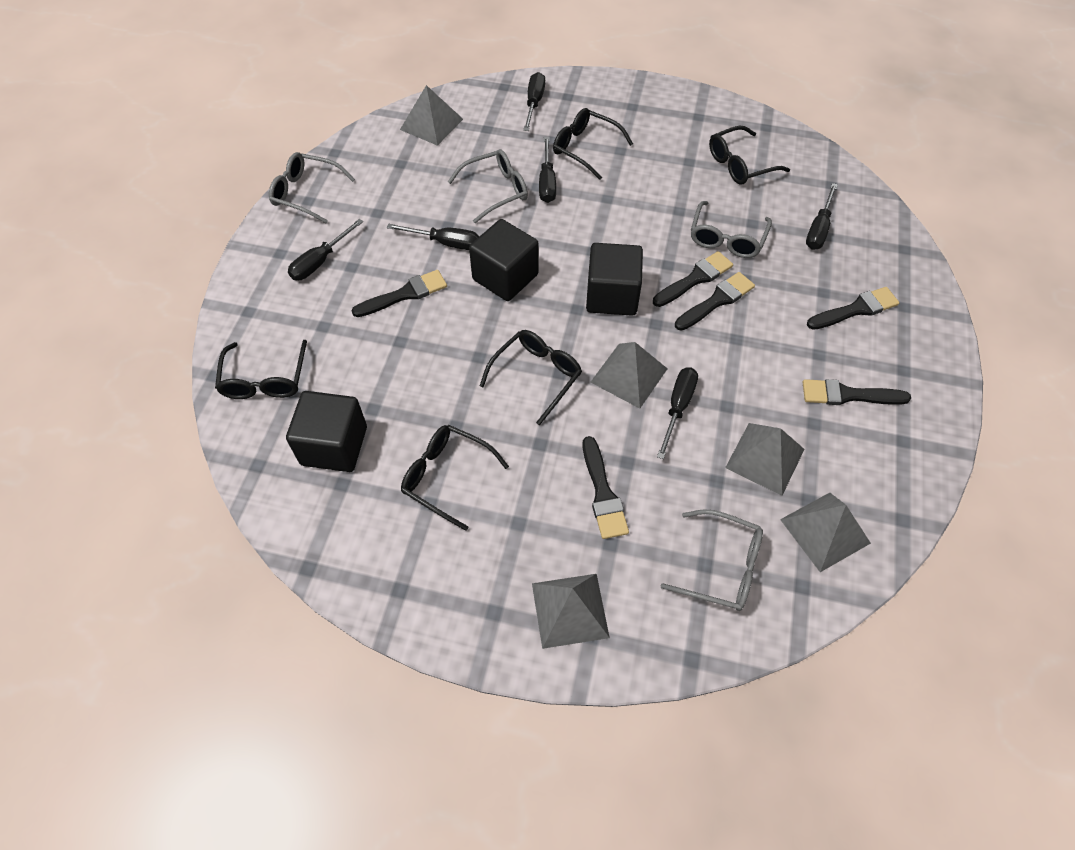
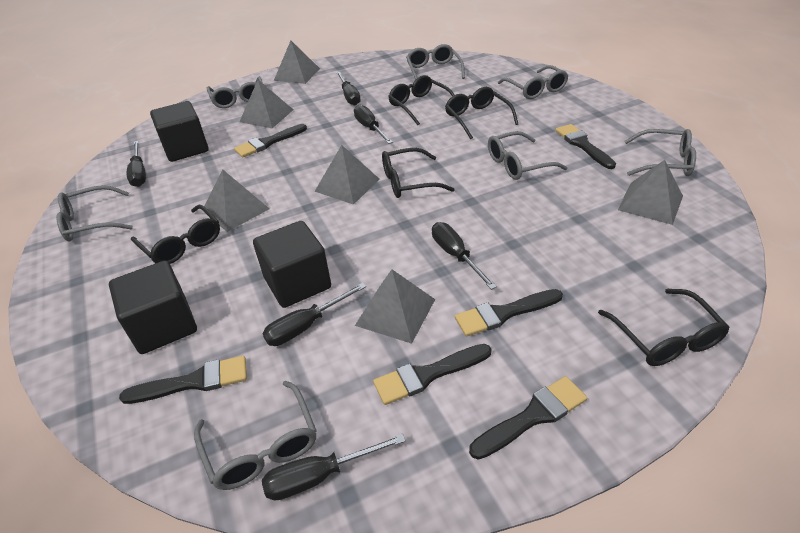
grey glasses: 4 -> 7
grey pyramid: 5 -> 6

